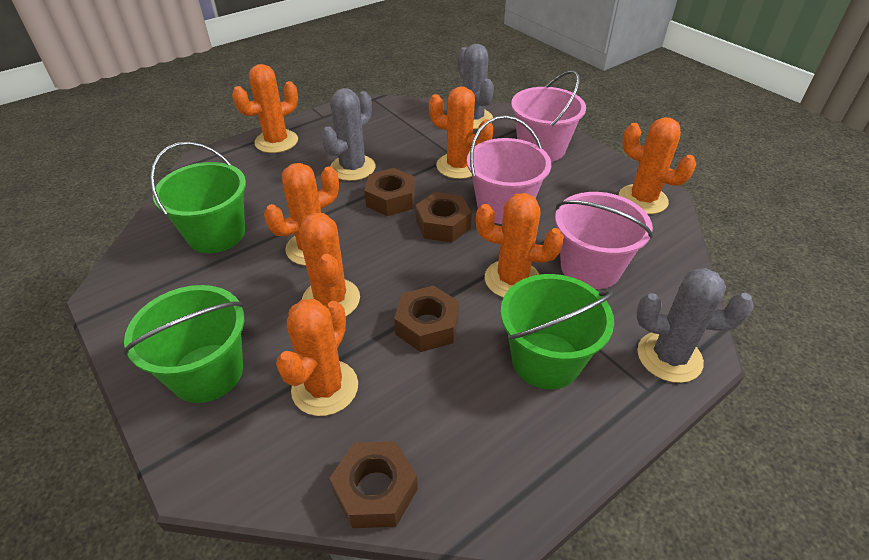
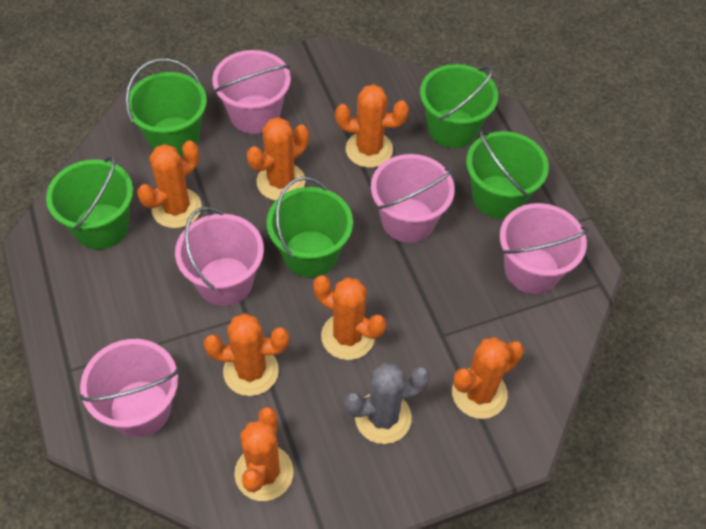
brown nut: 4 -> 0
green bucket: 3 -> 5
grey cactus: 3 -> 1
pink bucket: 3 -> 5

